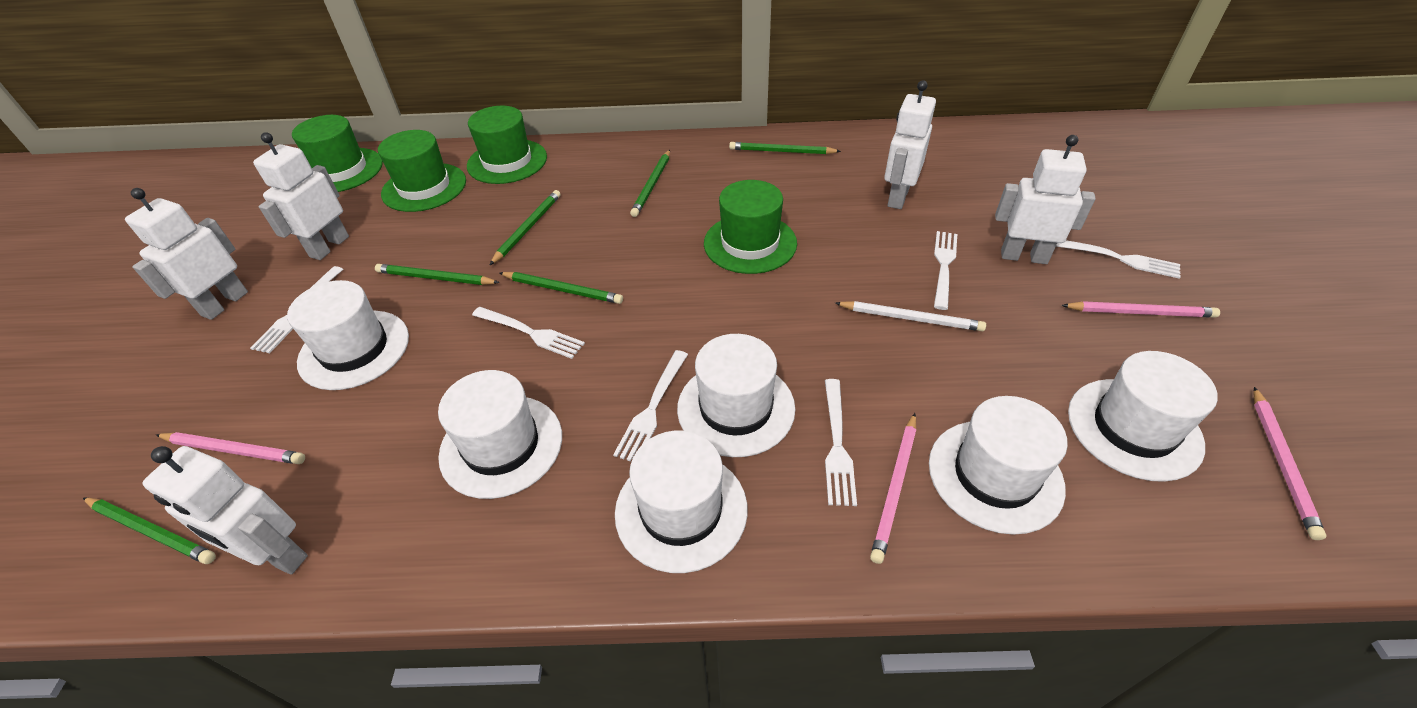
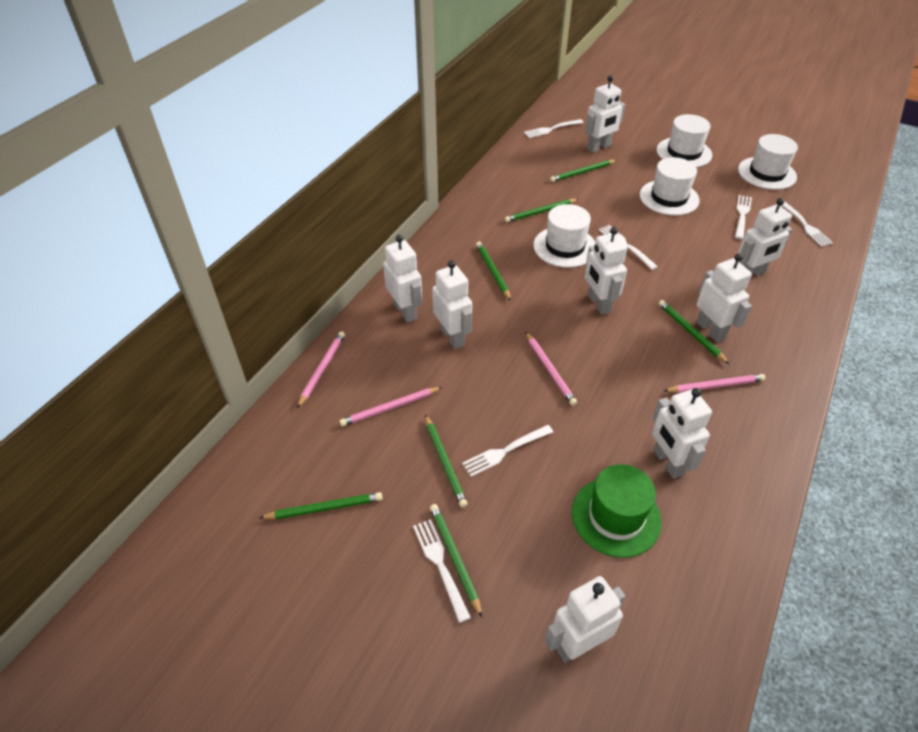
green hat: 4 -> 1
green pencil: 6 -> 7
white hat: 6 -> 4
white pencil: 1 -> 0
white robot: 5 -> 8

